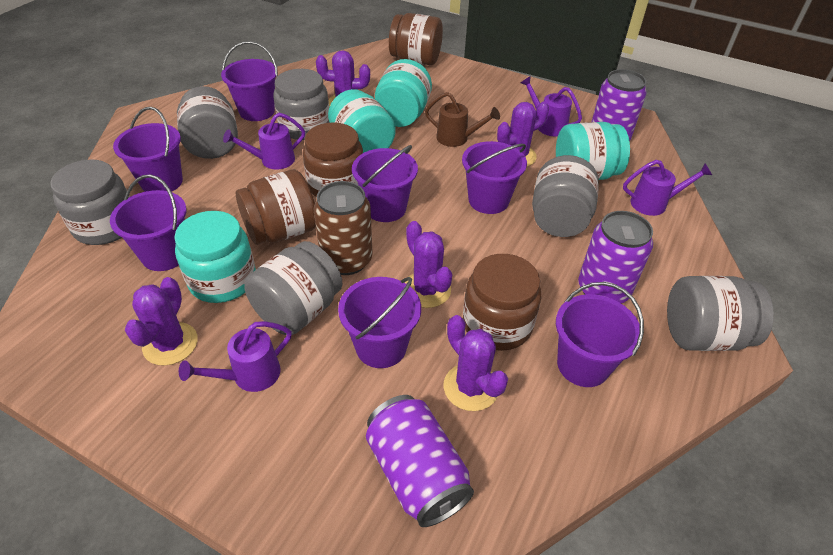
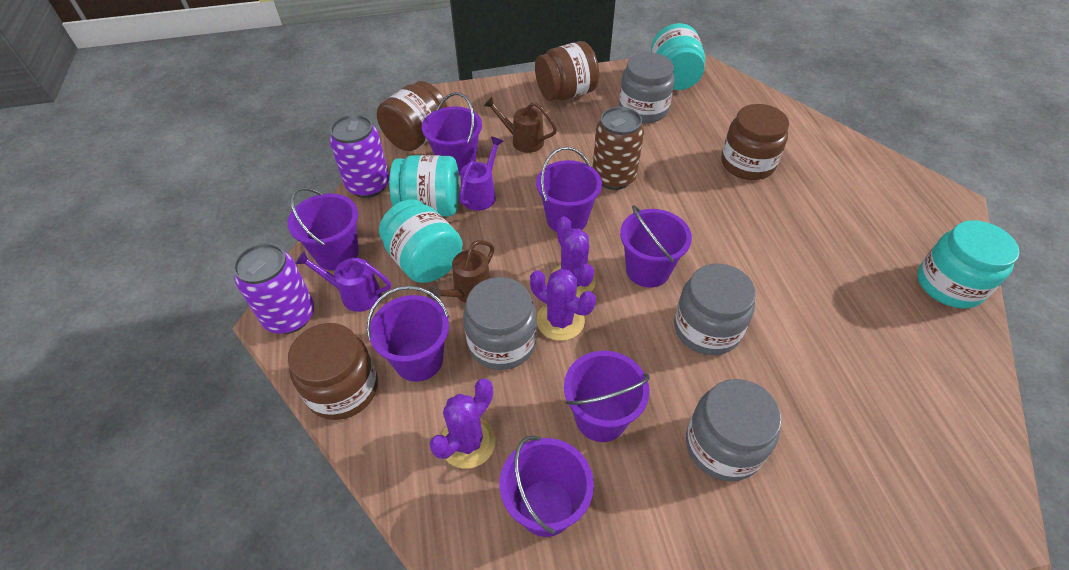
brown watering can: 1 -> 2
grey jar: 6 -> 4
purple cactus: 5 -> 3
purple can: 3 -> 2
purple watering can: 4 -> 2

